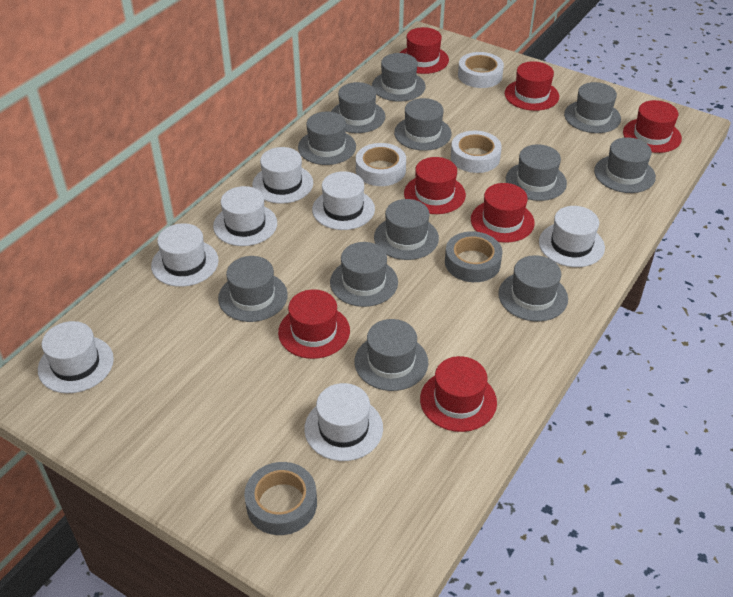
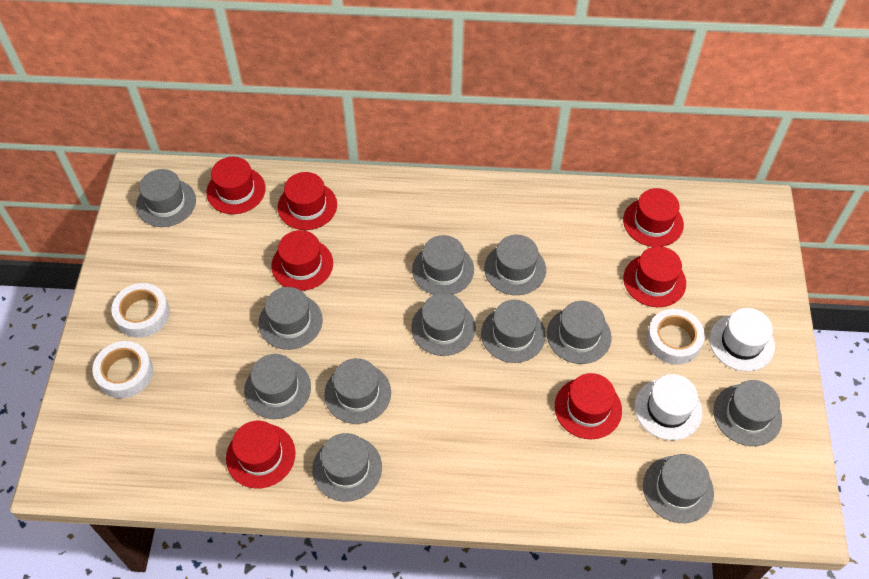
grey tape: 2 -> 0
white hat: 7 -> 2

